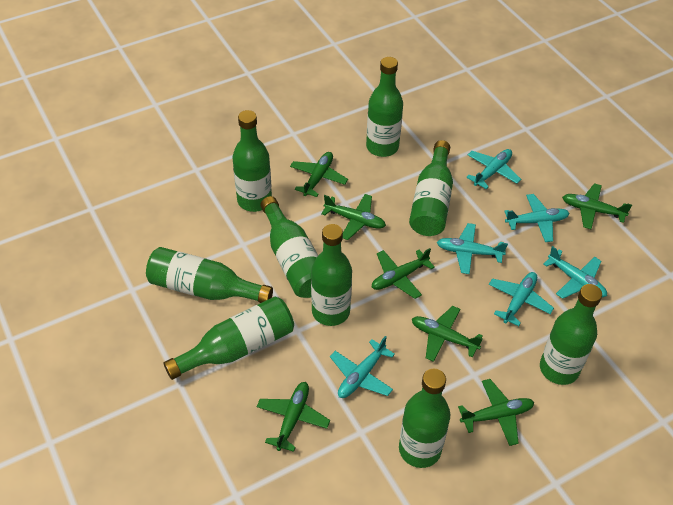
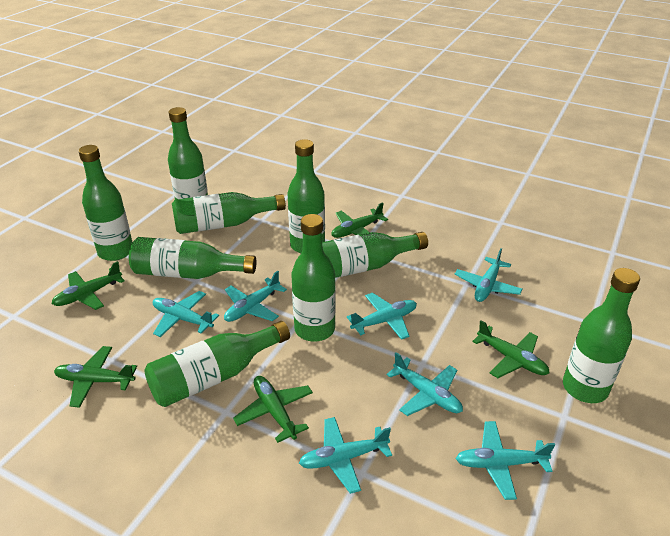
green plane: 7 -> 5
turquoise plane: 6 -> 7

